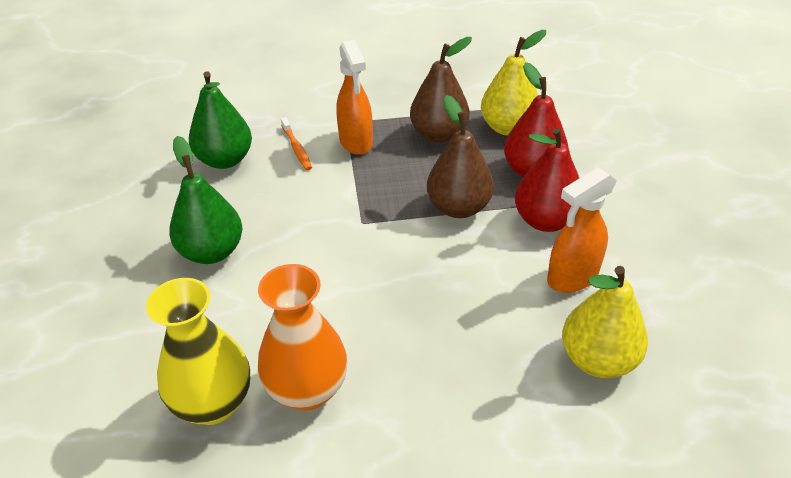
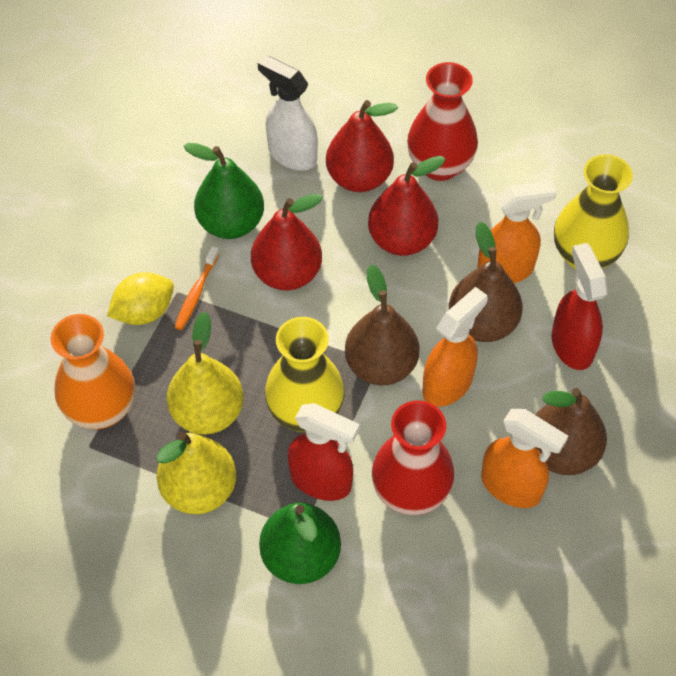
brown pear: 2 -> 3
orange spray bottle: 2 -> 3
red pear: 2 -> 3
red spray bottle: 0 -> 2
red vase: 0 -> 2
white spray bottle: 0 -> 1
yellow lemon: 0 -> 1
yellow vase: 1 -> 2

